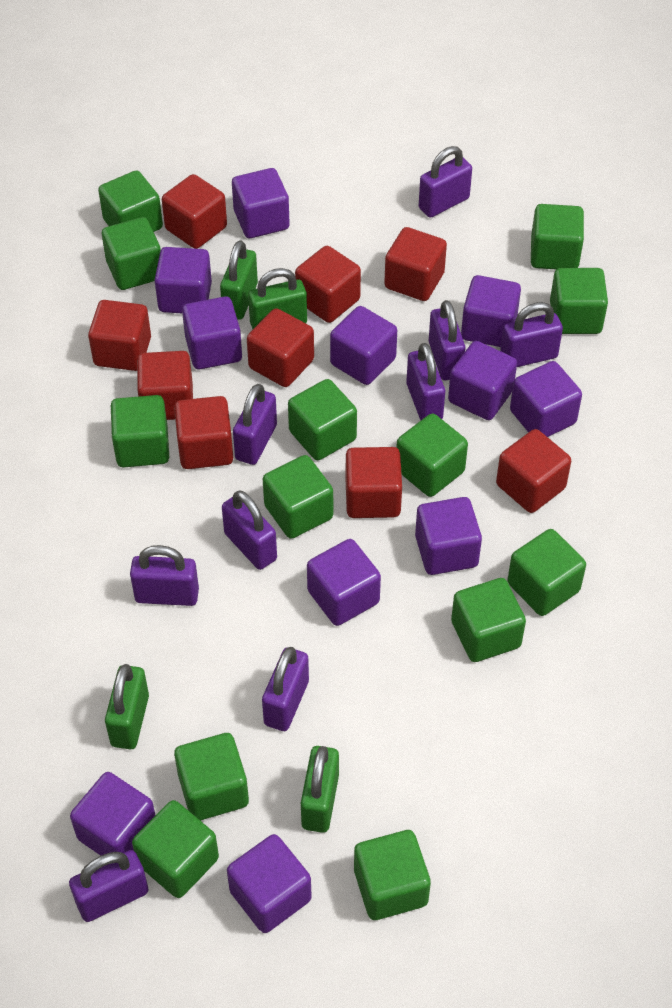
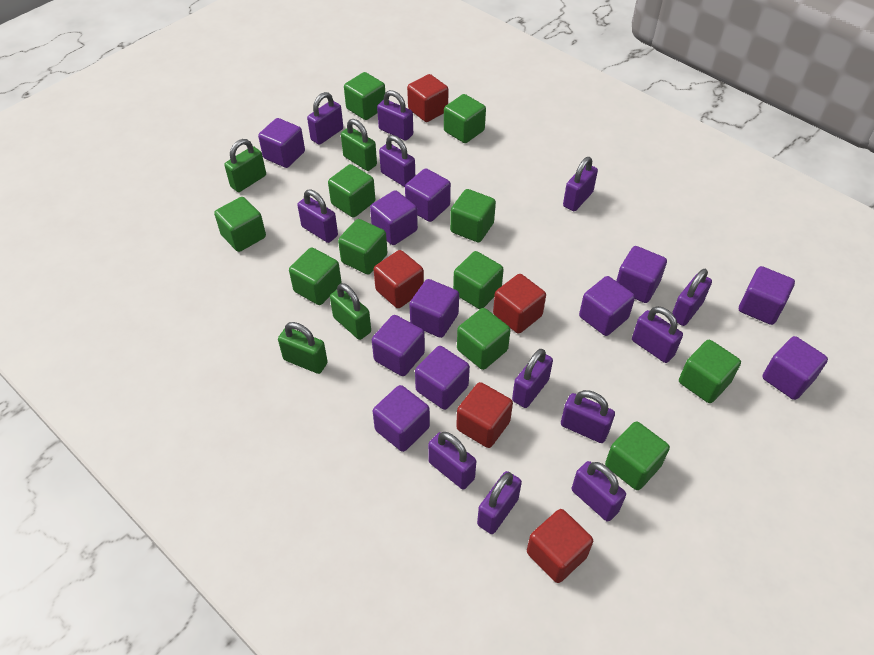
green cube: 13 -> 11
purple padlock: 9 -> 12
red cube: 9 -> 5

